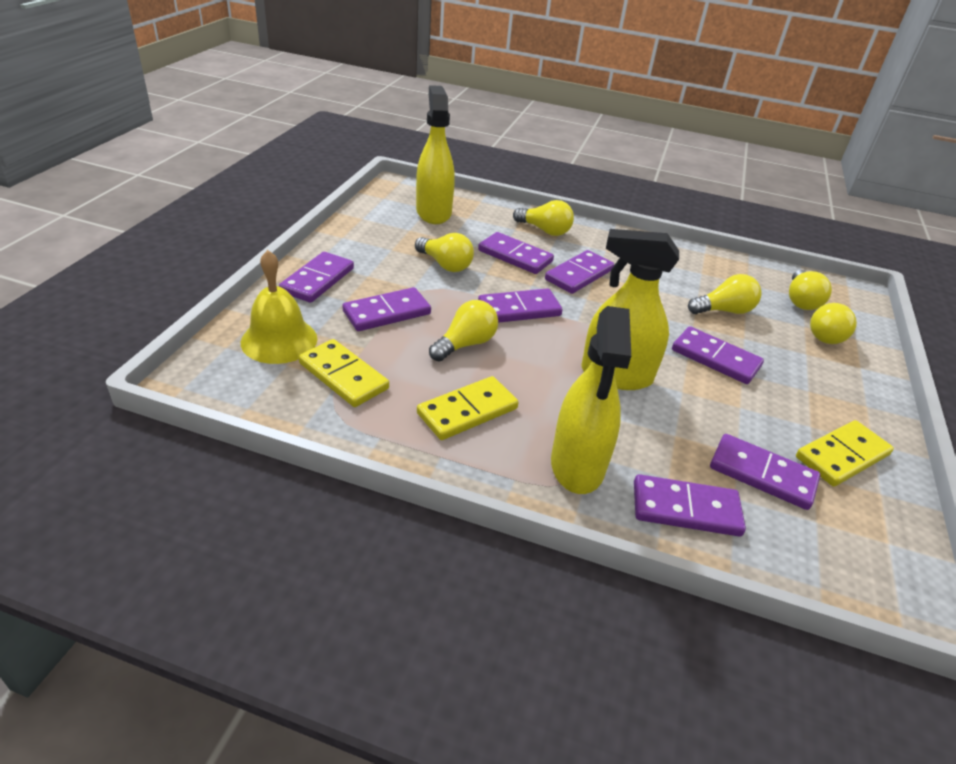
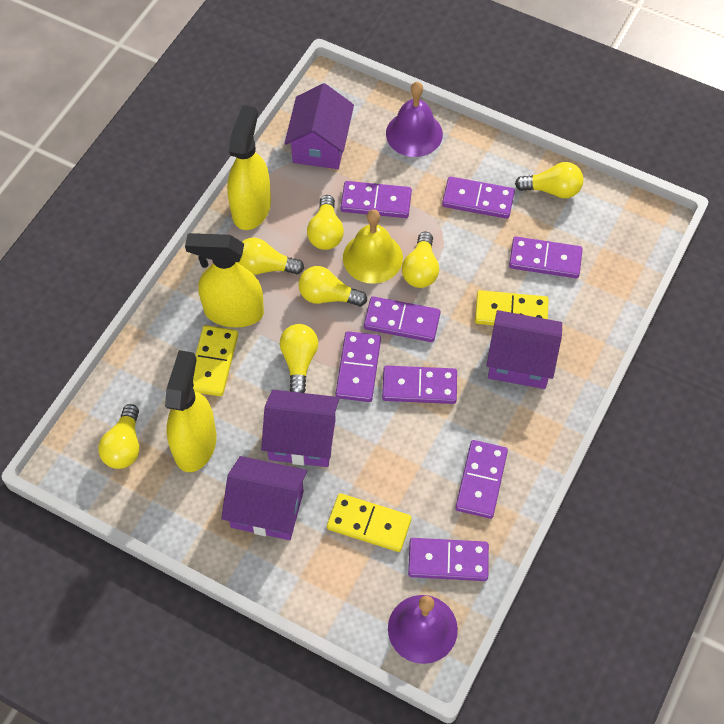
purple bell: 0 -> 2
purple house: 0 -> 4
yellow light bulb: 6 -> 7

